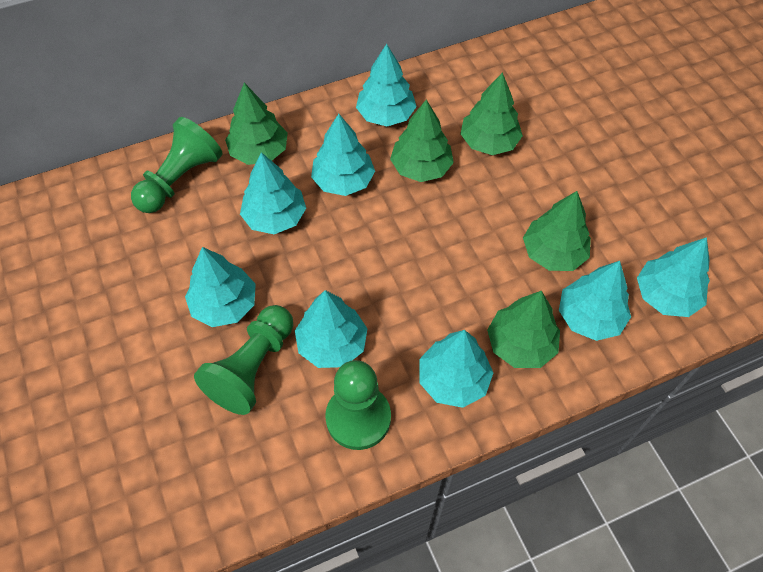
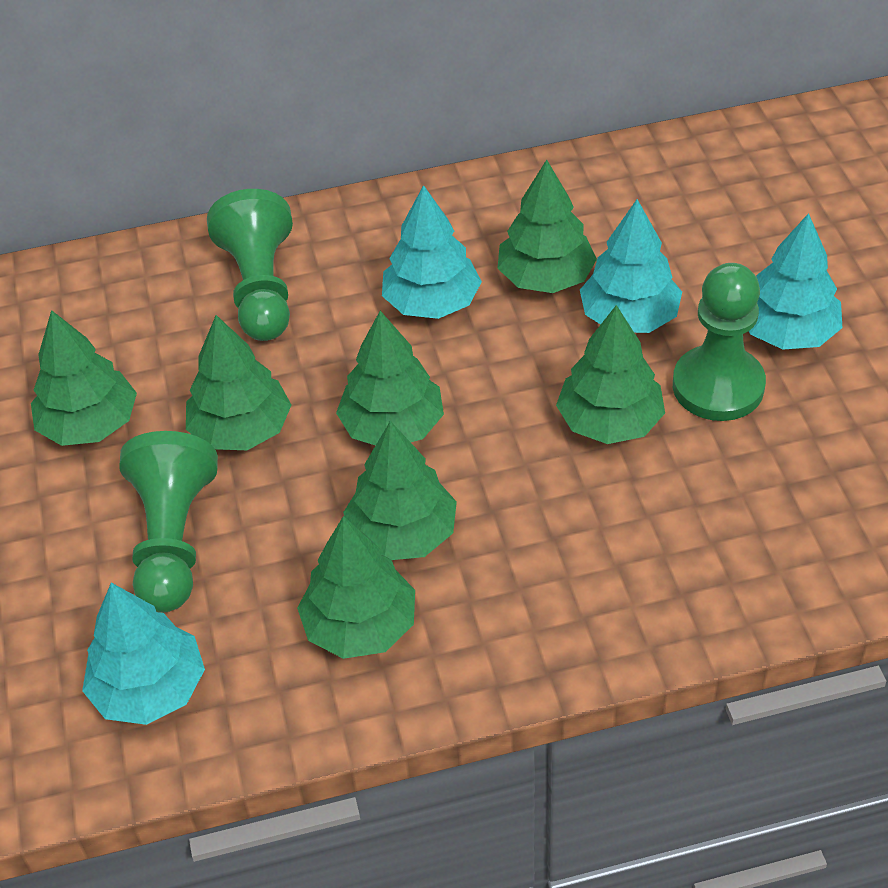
green tree: 5 -> 7
turquoise tree: 8 -> 4

